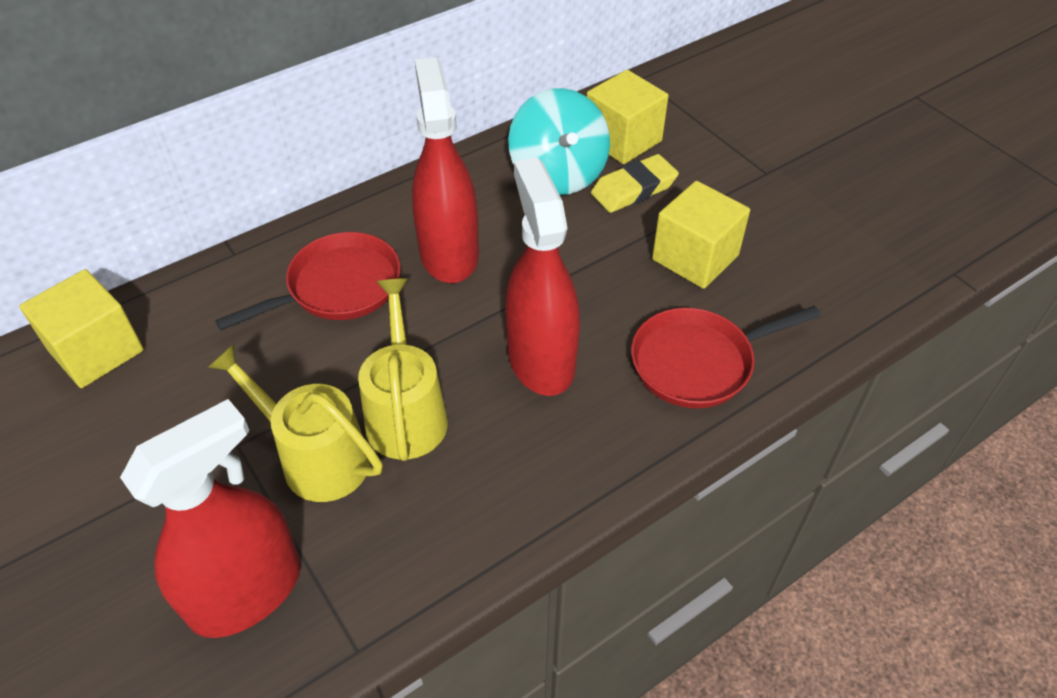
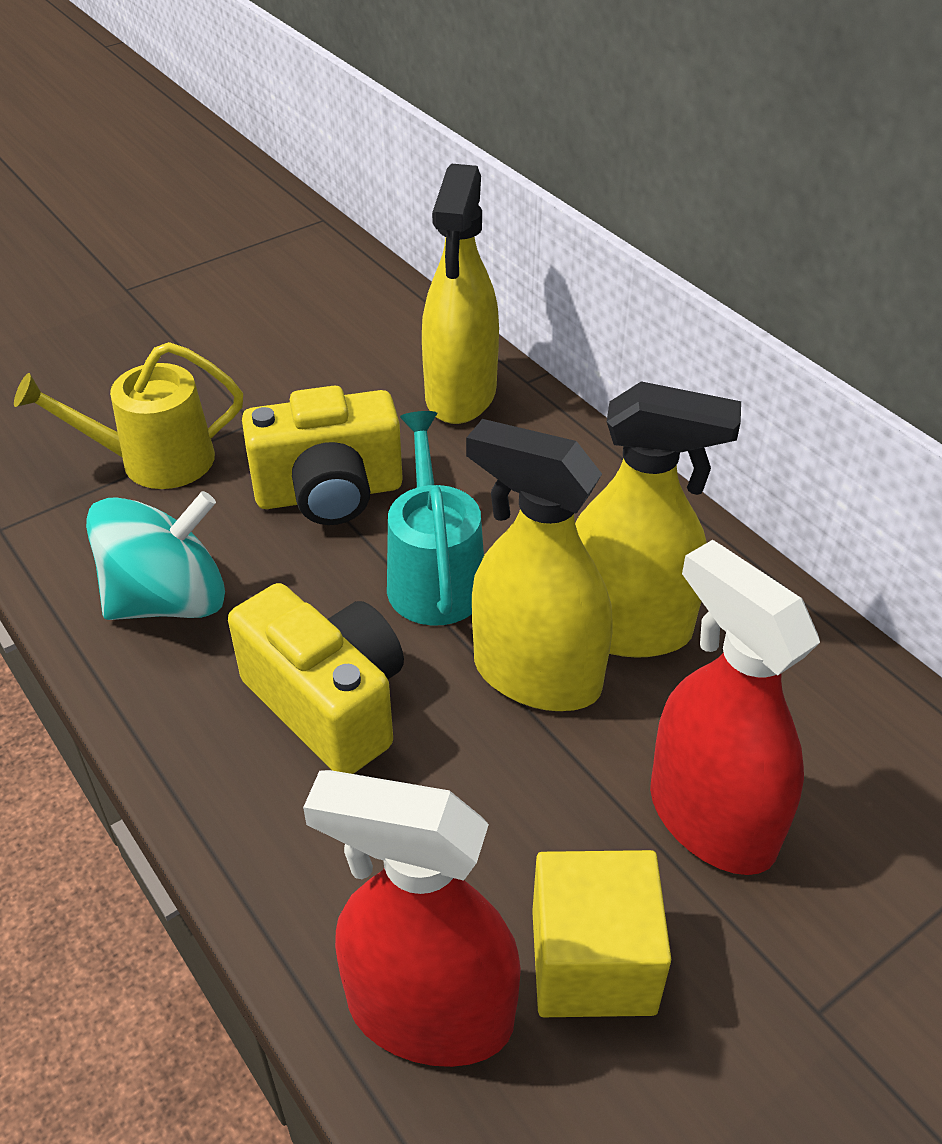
red pan: 2 -> 0
red spray bottle: 3 -> 2
turquoise watering can: 0 -> 1
yellow camera: 0 -> 2
yellow cube: 3 -> 1
yellow eraser: 1 -> 0
yellow spray bottle: 0 -> 3
yellow watering can: 2 -> 1

